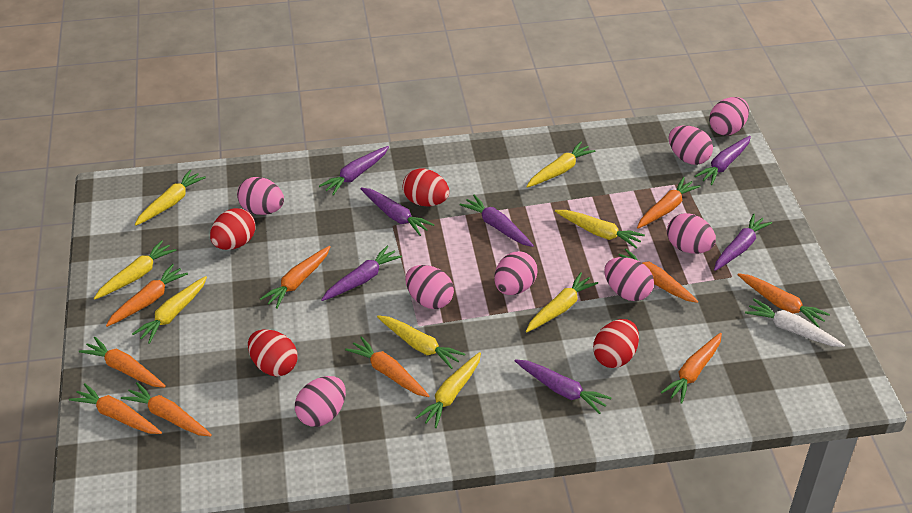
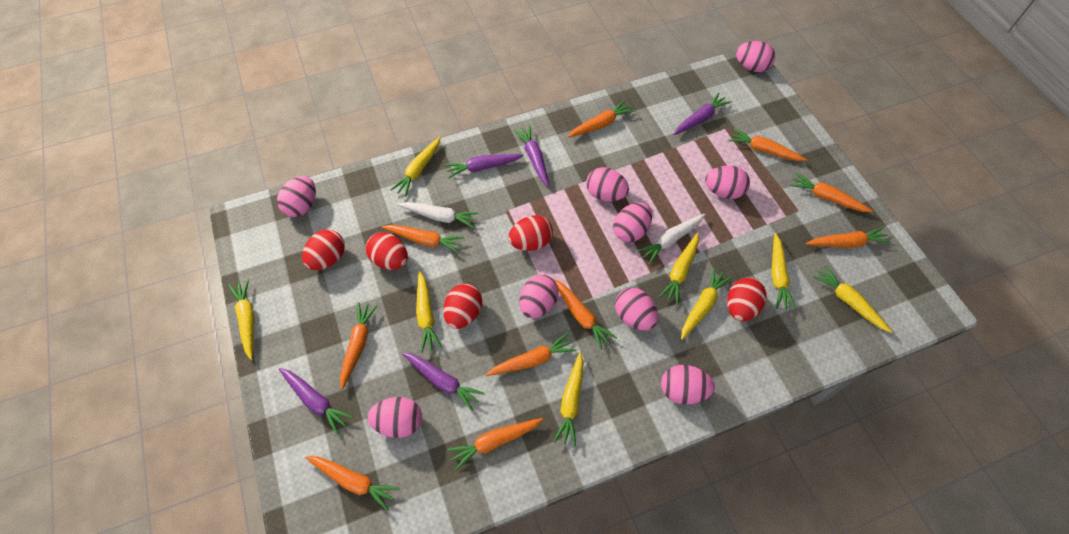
pink egg: 8 -> 9
purple carrot: 7 -> 5
red egg: 4 -> 5
white carrot: 1 -> 2

